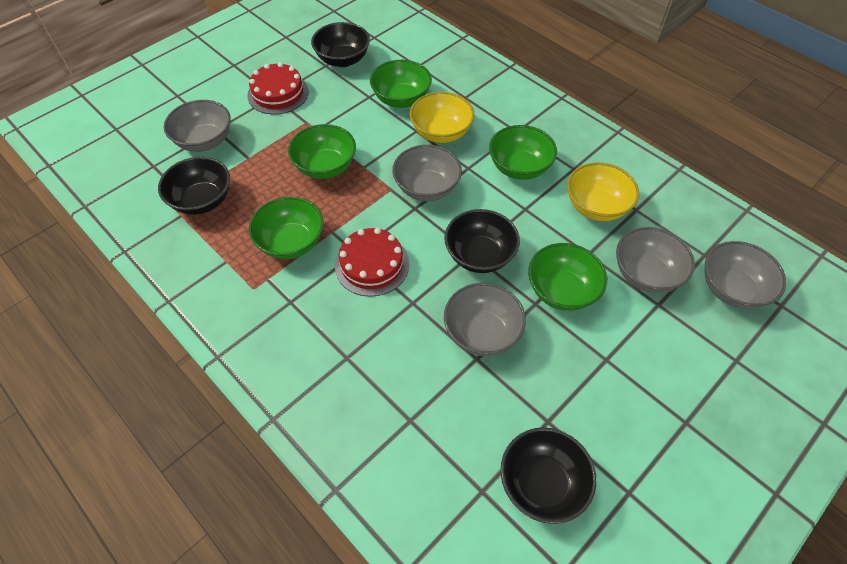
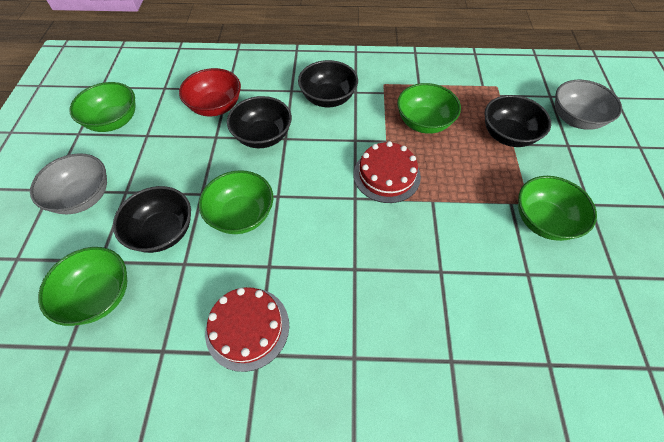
grey bowl: 5 -> 2
red bowl: 0 -> 1
yellow bowl: 2 -> 0

